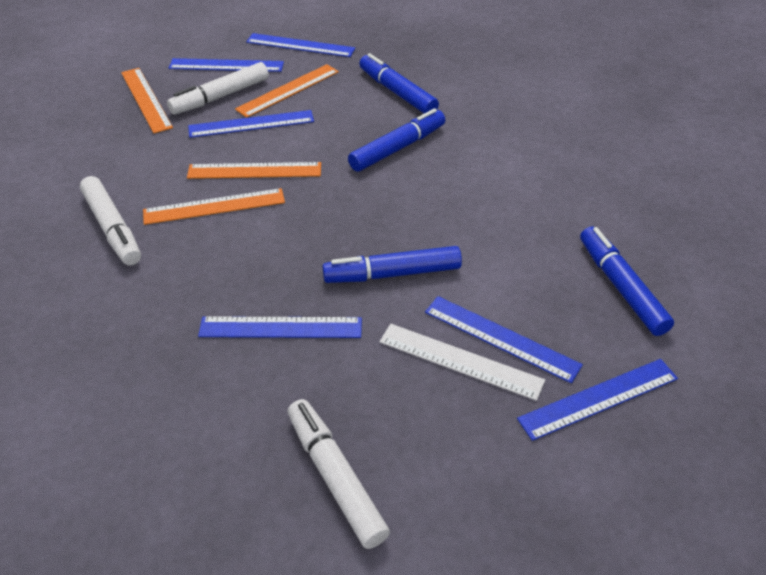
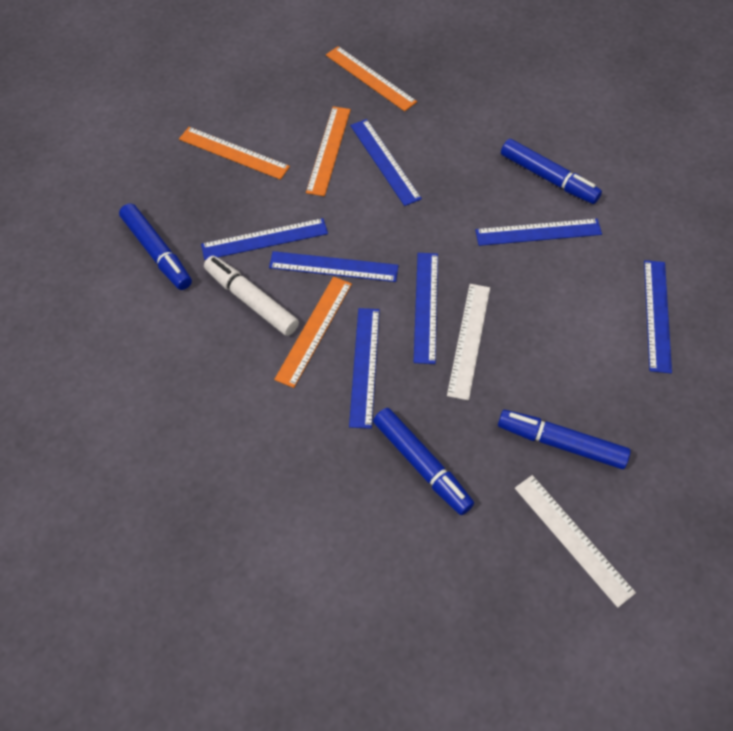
blue ruler: 6 -> 7
white marker: 3 -> 1
white ruler: 1 -> 2

